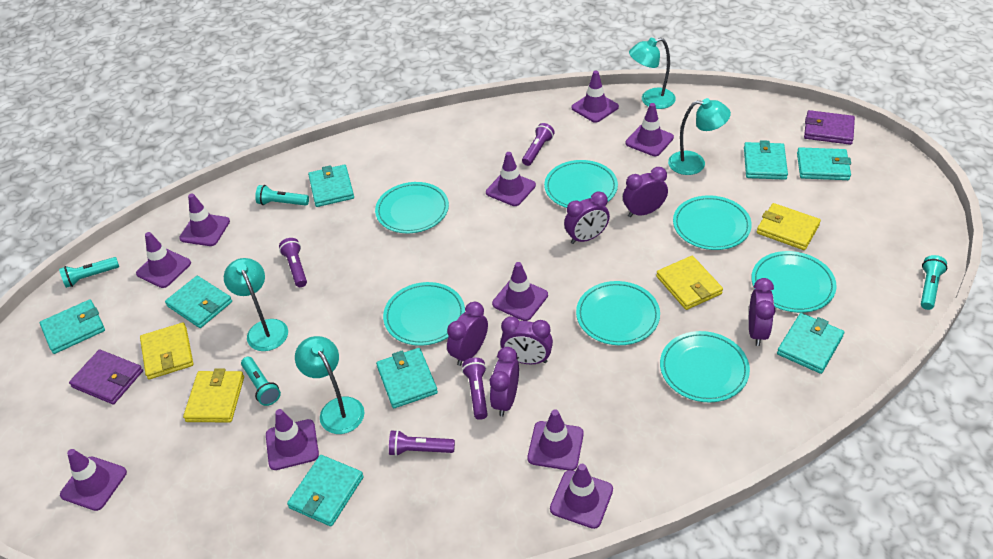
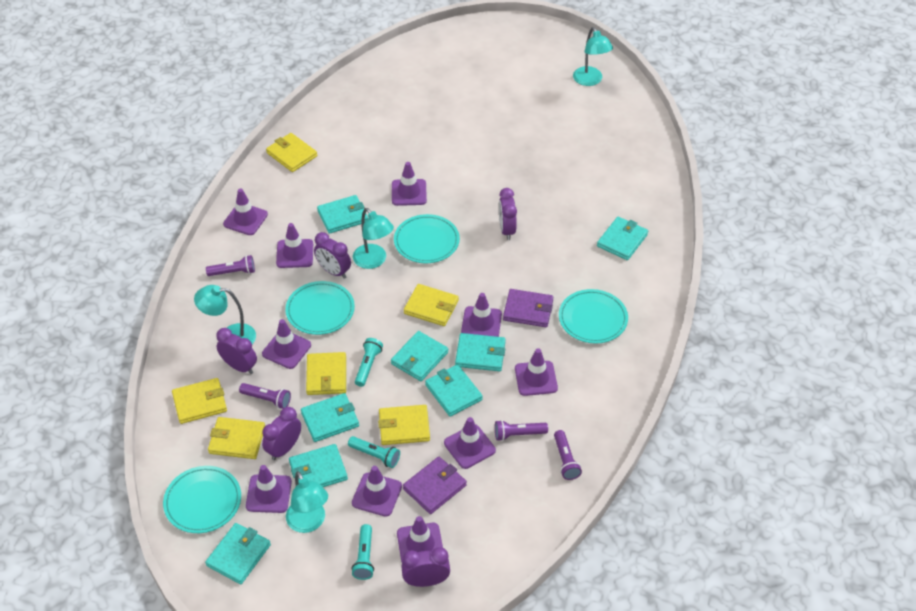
purple clock: 6 -> 5
turquoise flashlight: 4 -> 3
turquoise plate: 7 -> 4
yellow wallet: 4 -> 6

